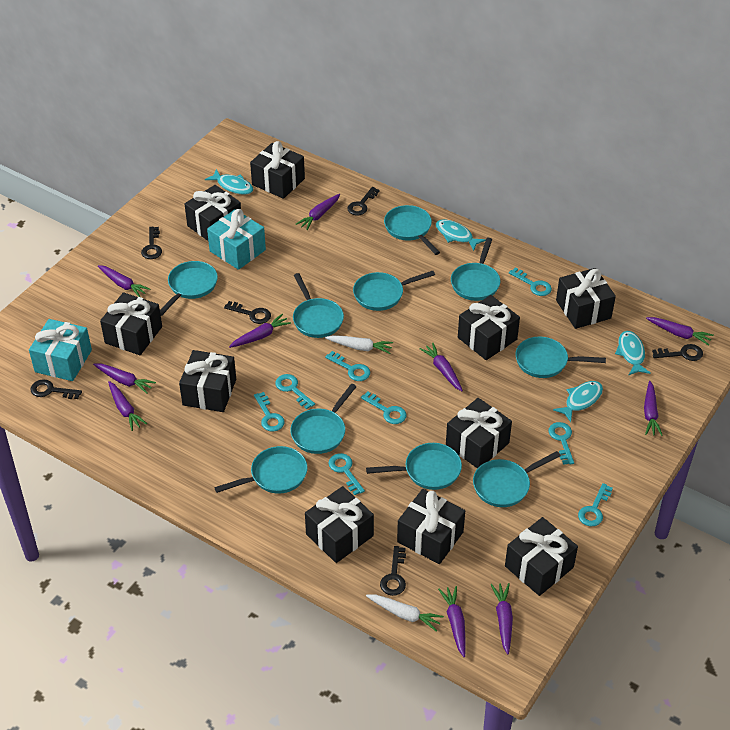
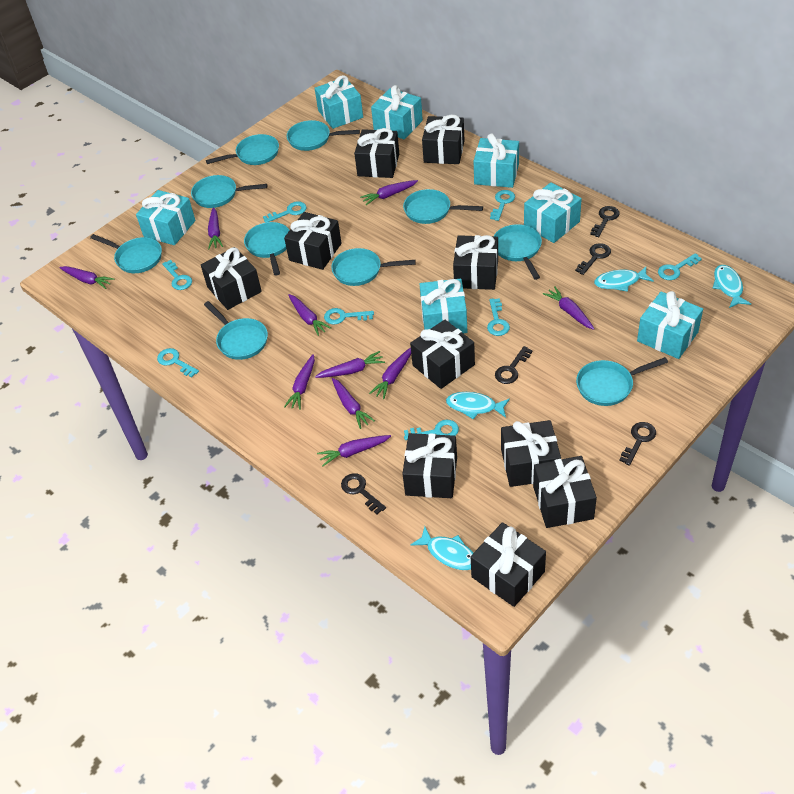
black key: 6 -> 5
turquoise gift: 2 -> 7
white carrot: 2 -> 0

